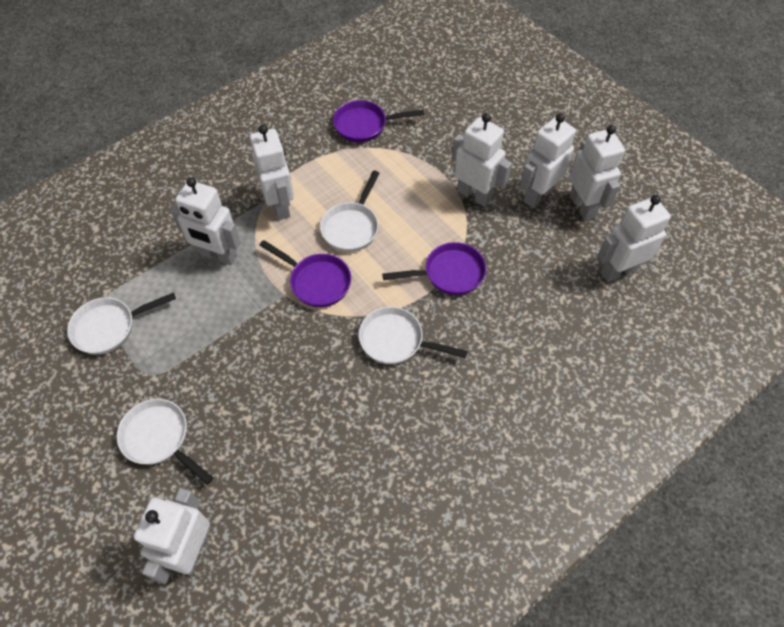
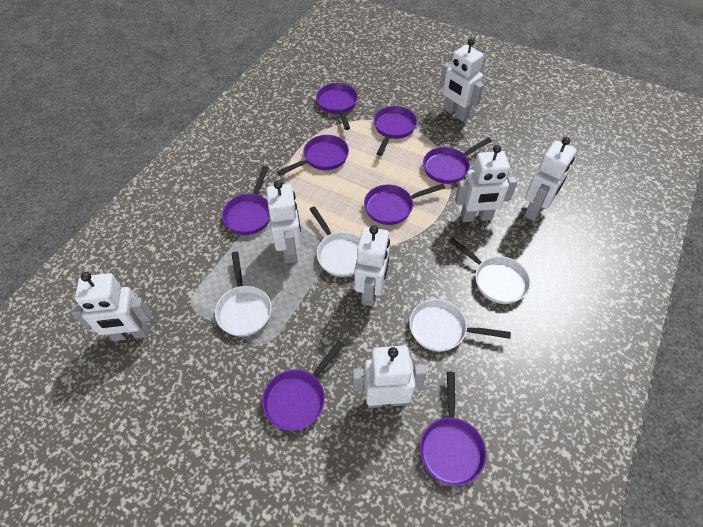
purple pan: 3 -> 8

